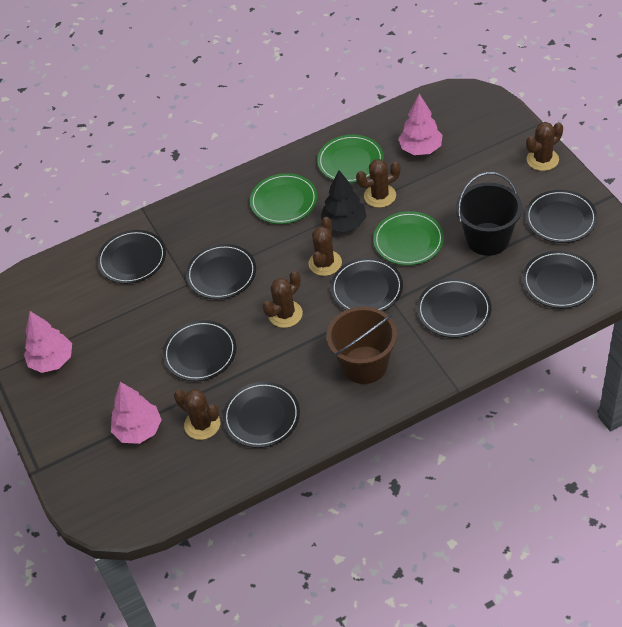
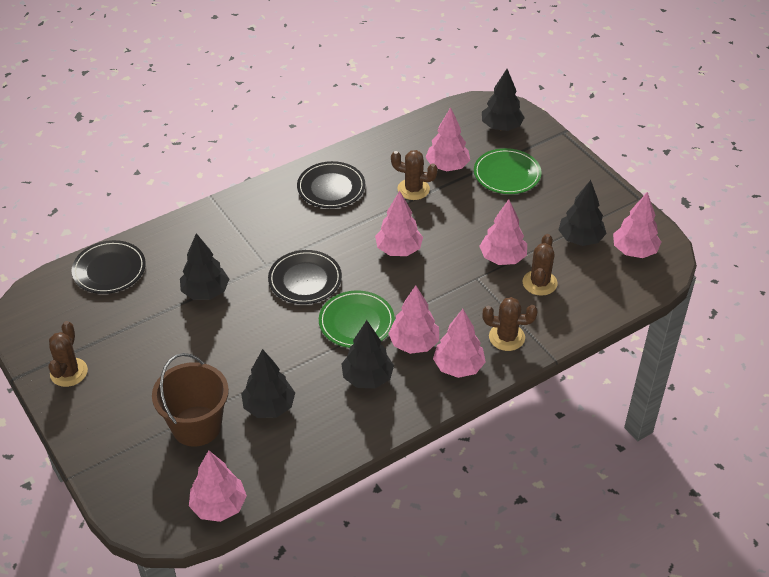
black bucket: 1 -> 0
black plate: 8 -> 3
black tree: 1 -> 5
brown cactus: 5 -> 4
green plate: 3 -> 2
pink tree: 3 -> 7

